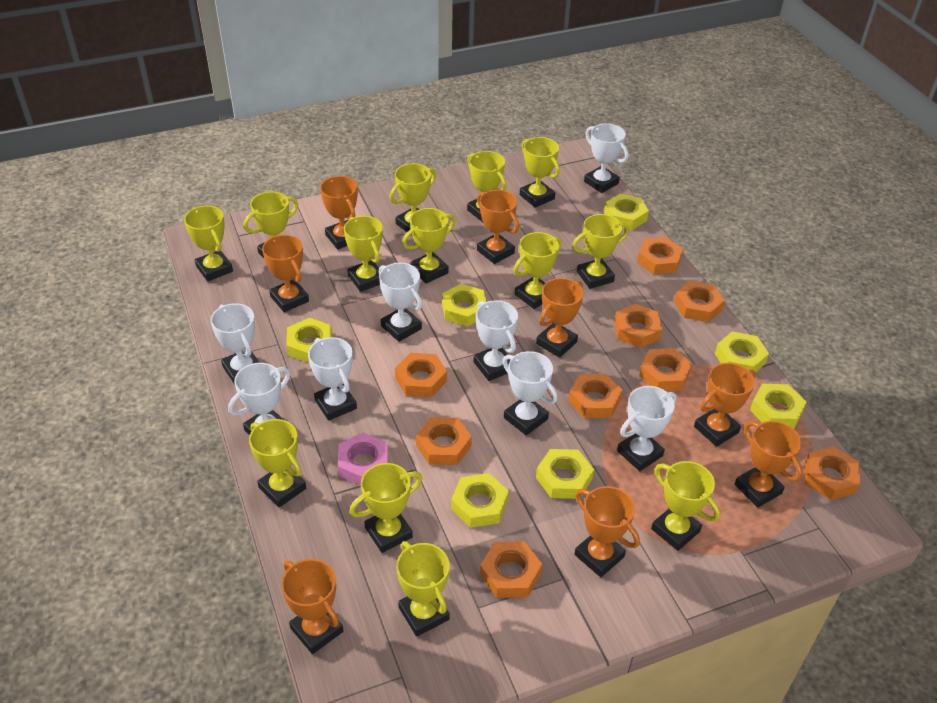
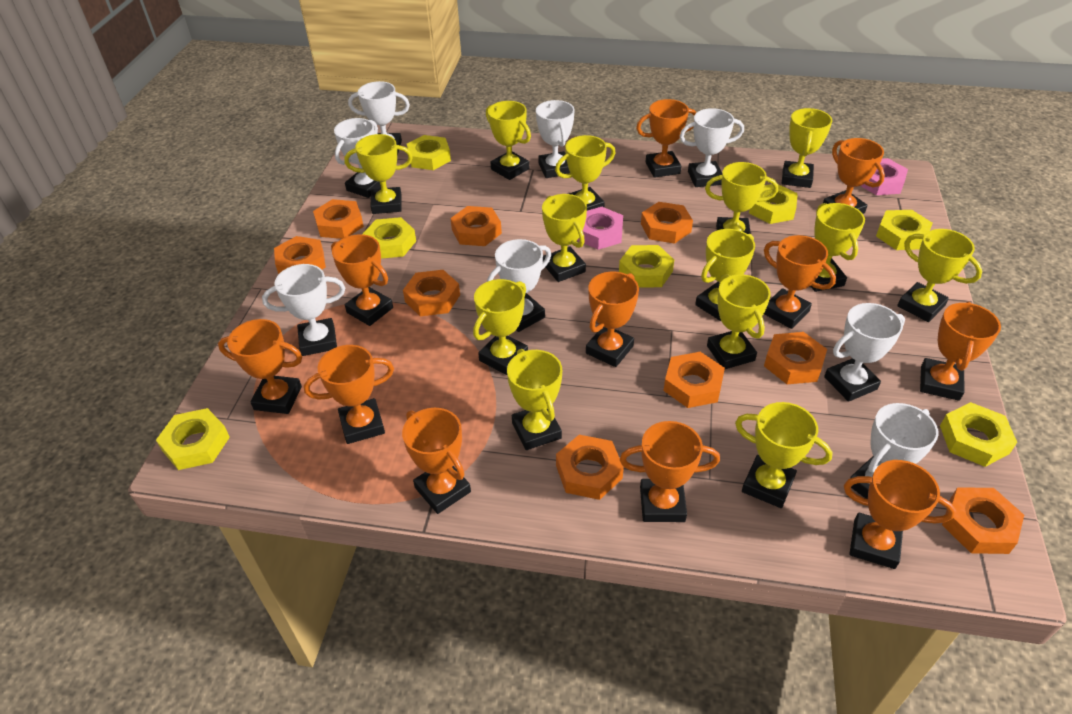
orange trophy: 8 -> 11
pink nut: 1 -> 2

